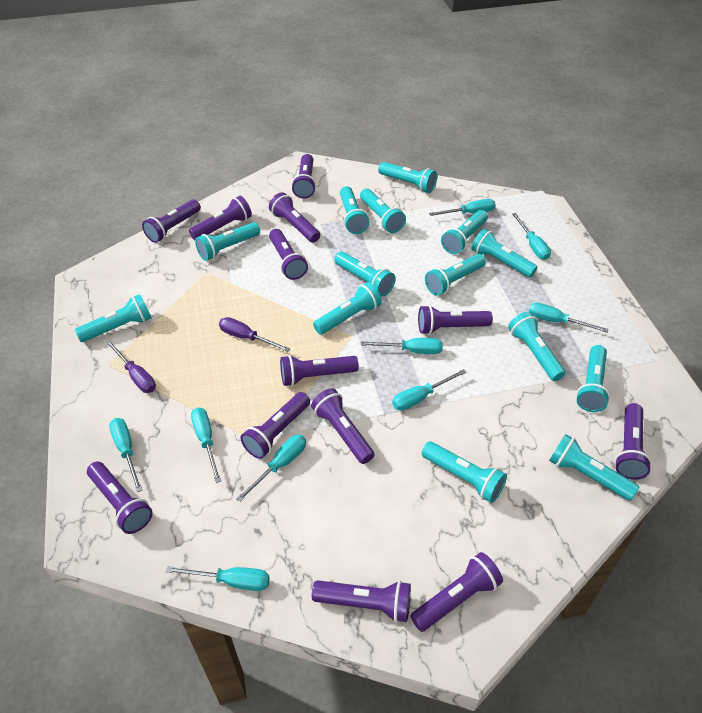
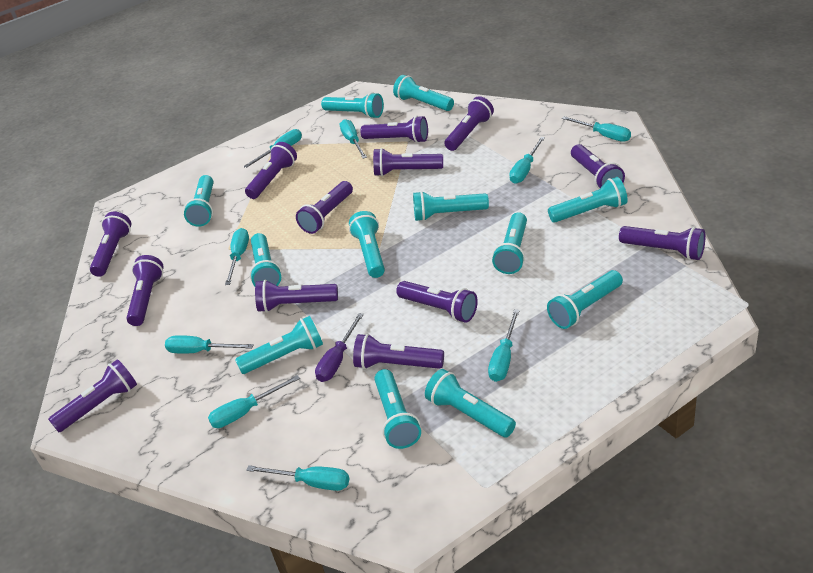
purple screwdriver: 2 -> 1
turquoise flashlight: 14 -> 12

